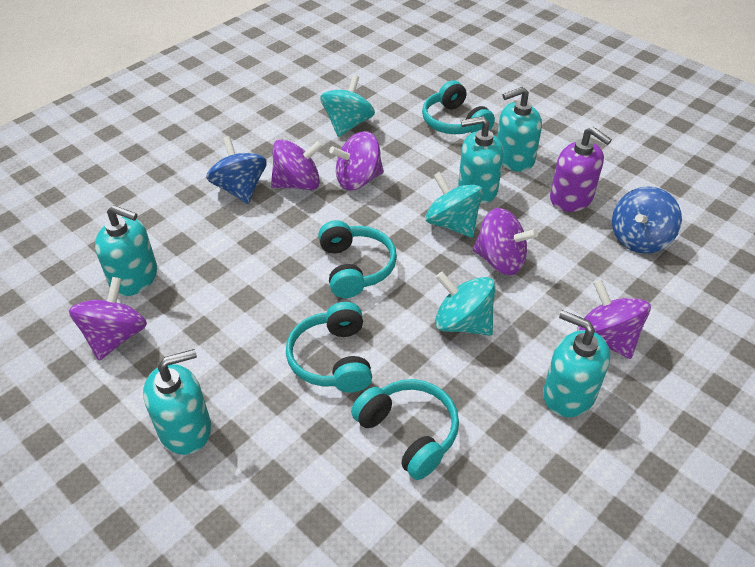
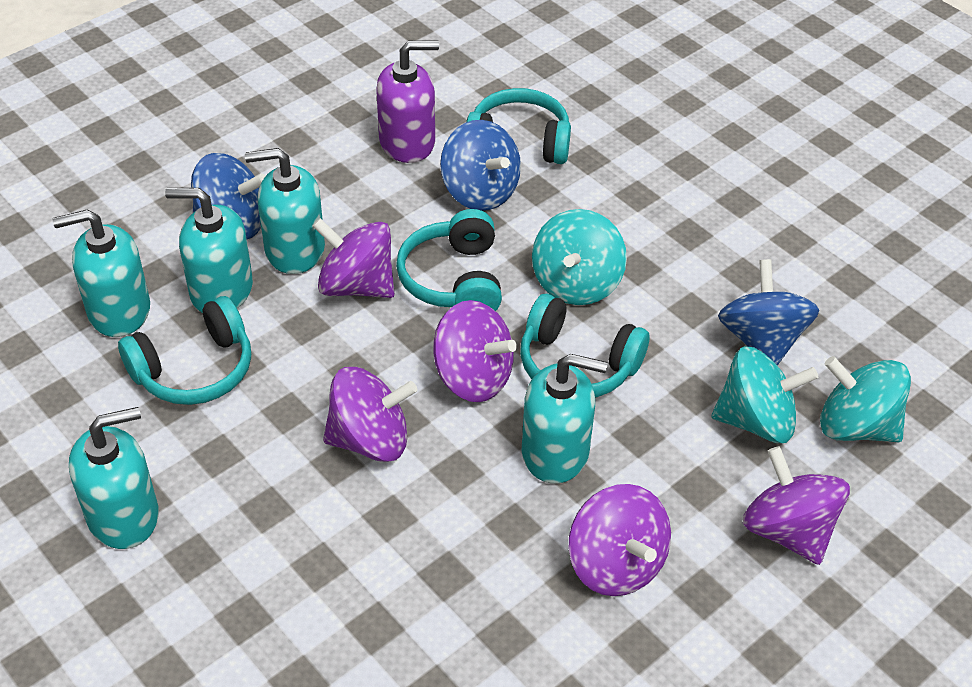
blue spinning top: 2 -> 3

